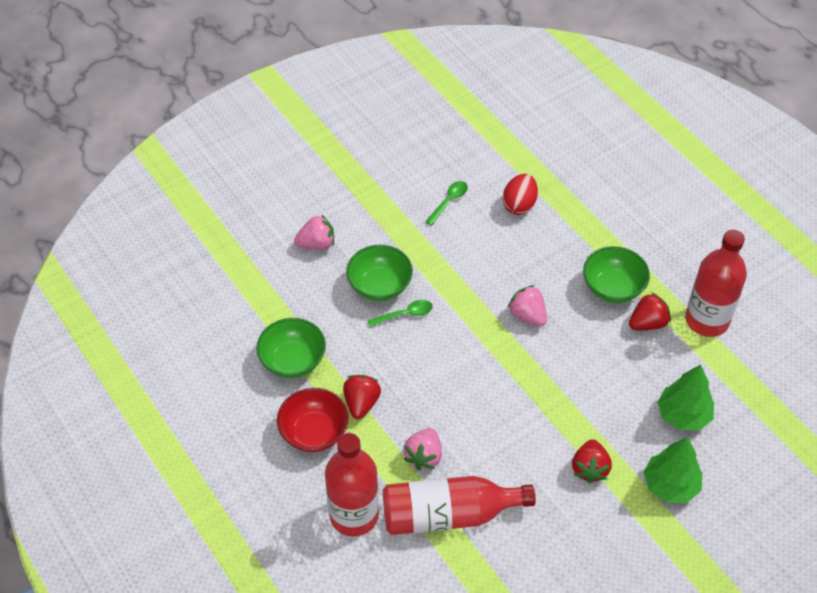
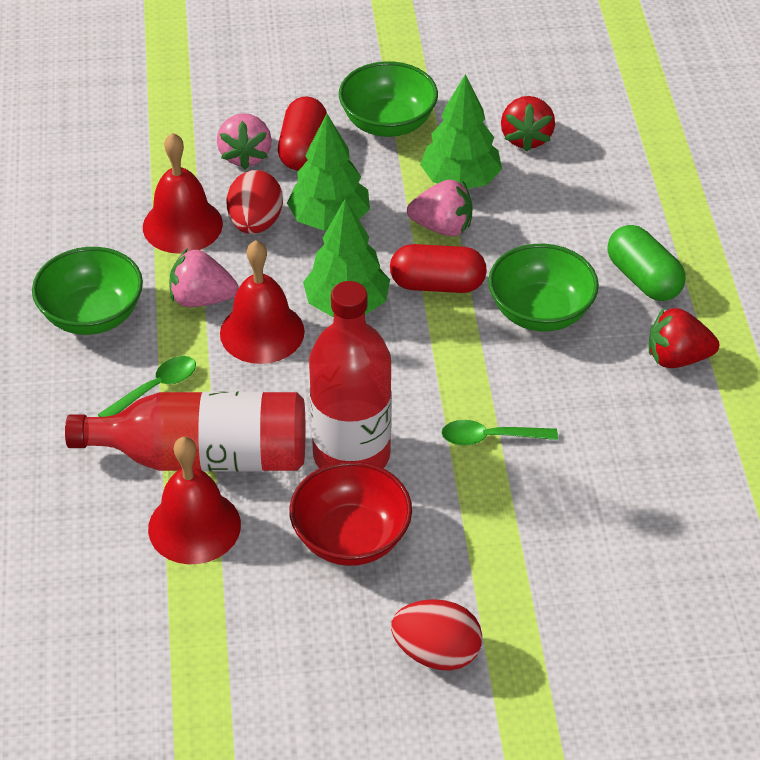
green capsule: 0 -> 1
green tree: 2 -> 3
red bell: 0 -> 3
red bottle: 3 -> 2
red capsule: 0 -> 2
red egg: 1 -> 2
red strawberry: 3 -> 2

